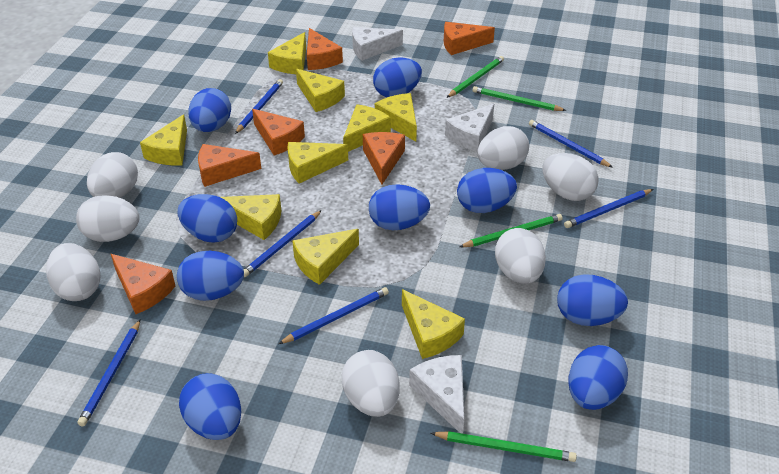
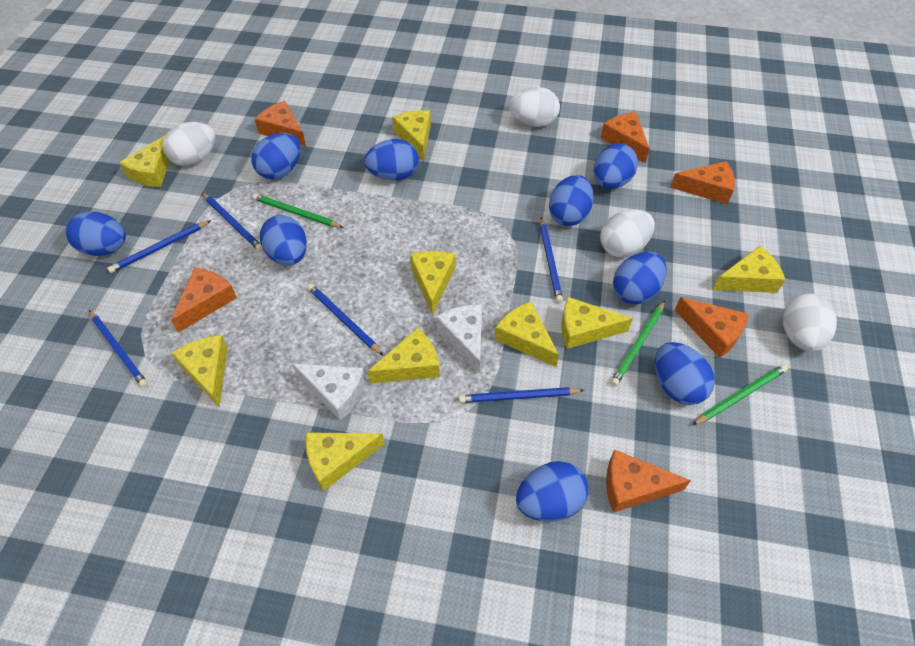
green pencil: 4 -> 3
white cheese: 3 -> 2
white egg: 7 -> 4

